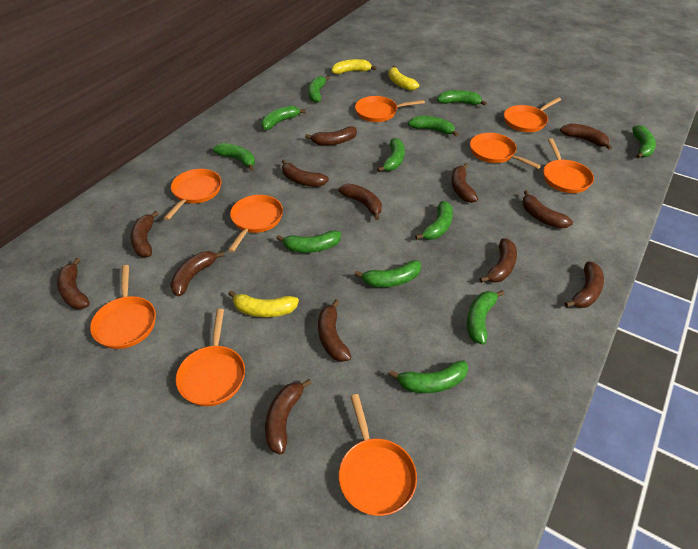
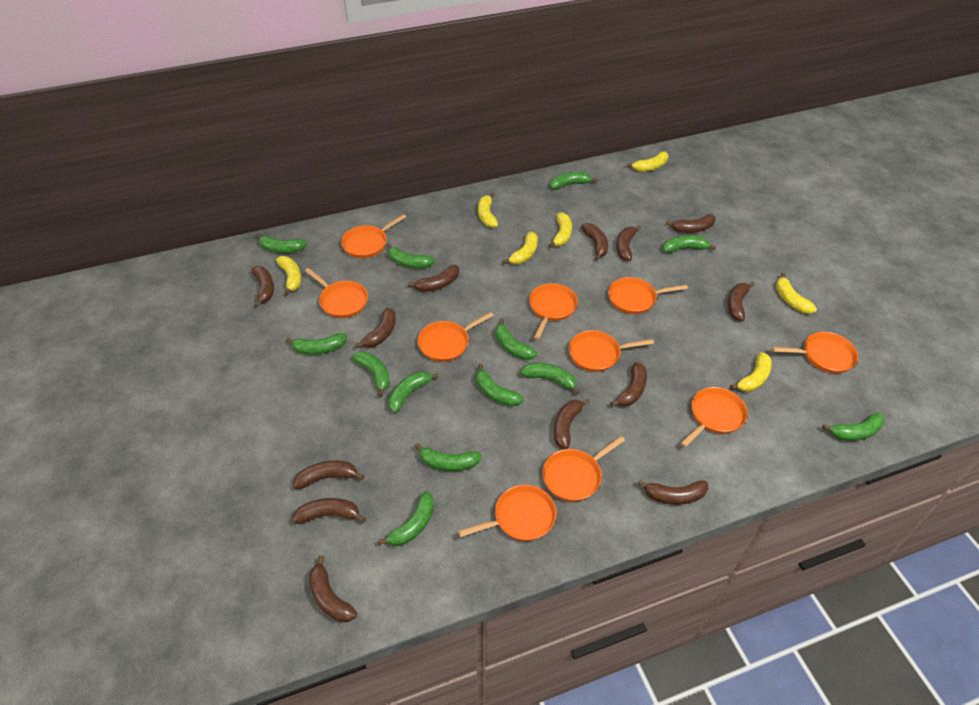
green banana: 12 -> 13
orange pan: 9 -> 10
yellow banana: 3 -> 7

